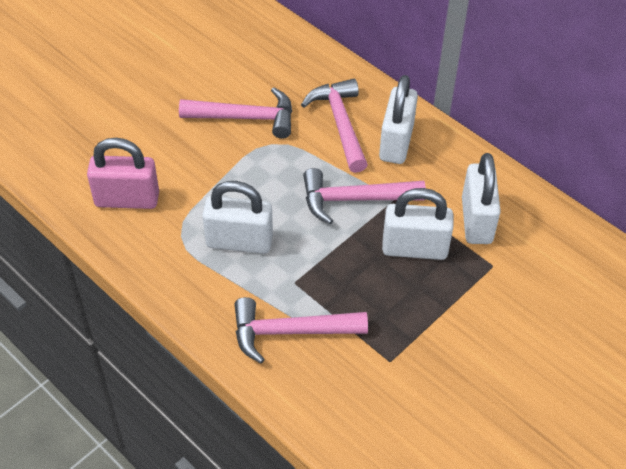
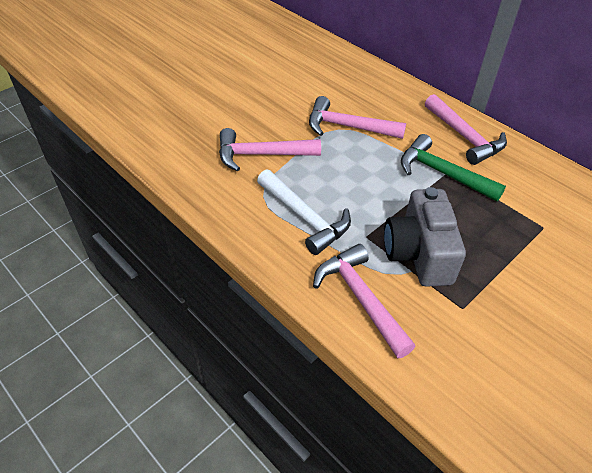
green hammer: 0 -> 1
grey camera: 0 -> 1
pink padlock: 1 -> 0
white hammer: 0 -> 1
white padlock: 4 -> 0

